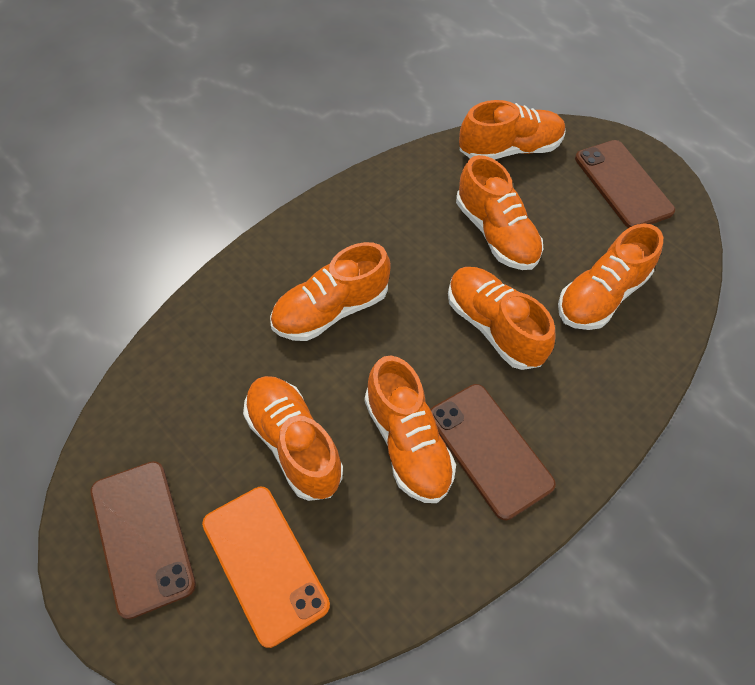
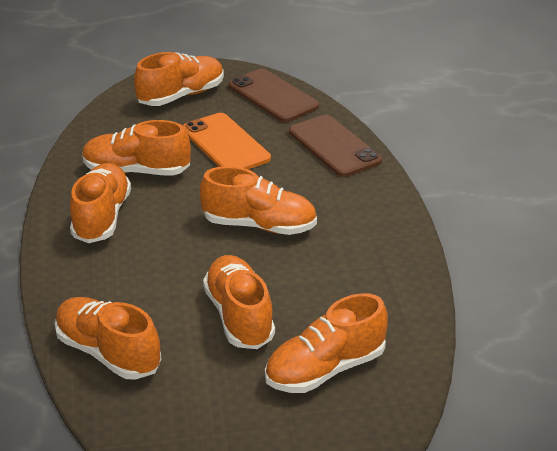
brown phone: 3 -> 2

